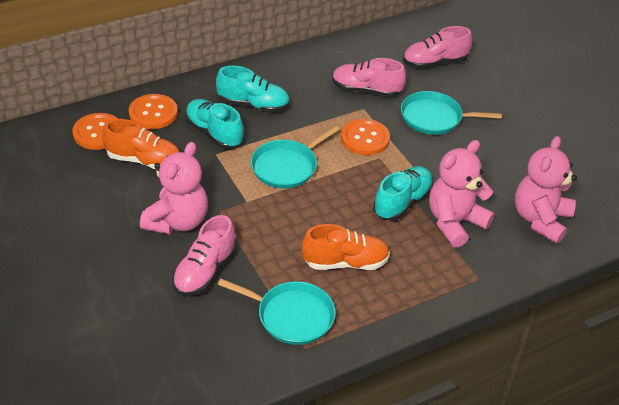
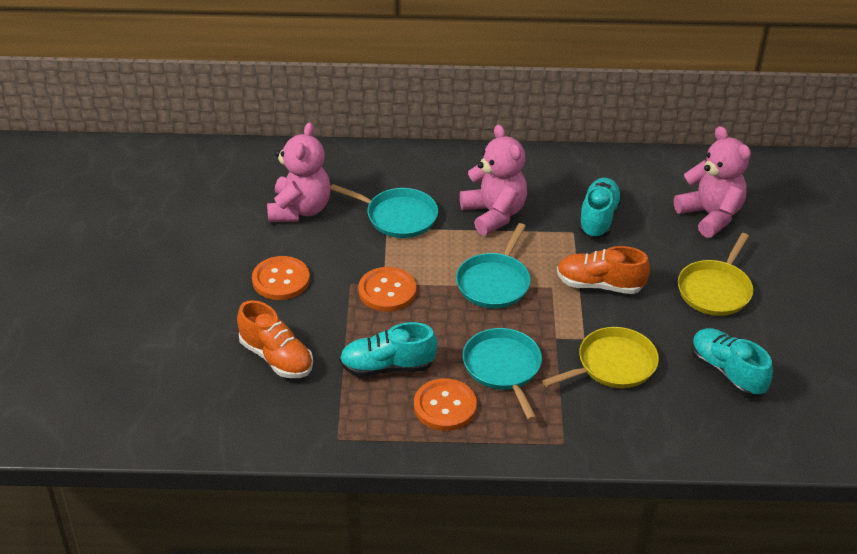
pink shoe: 3 -> 0
yellow pan: 0 -> 2

